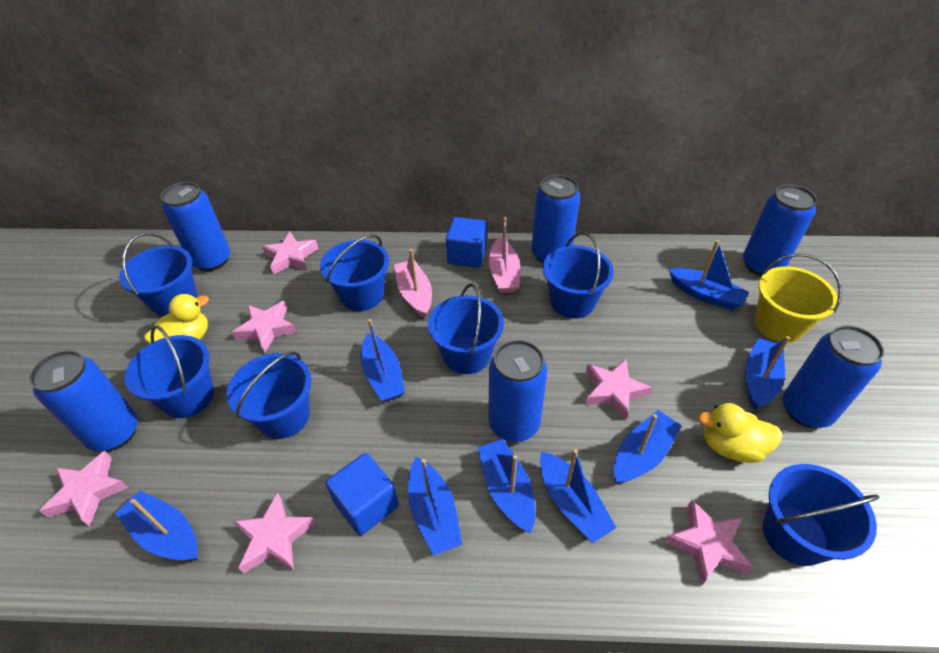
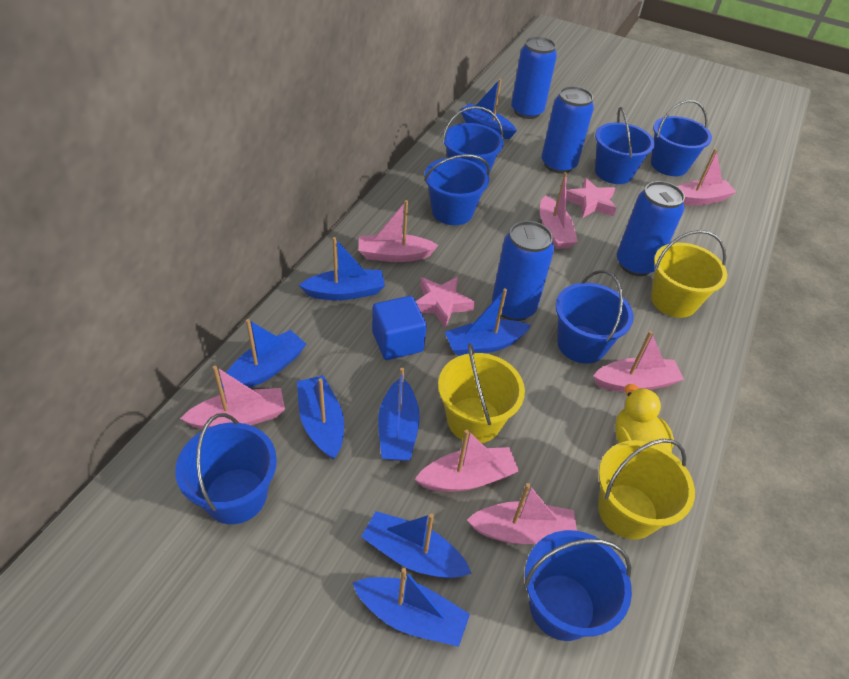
blue can: 6 -> 4
blue cube: 2 -> 1
pink boat: 2 -> 7
pink star: 6 -> 2
yellow bucket: 1 -> 3
yellow duck: 2 -> 1

